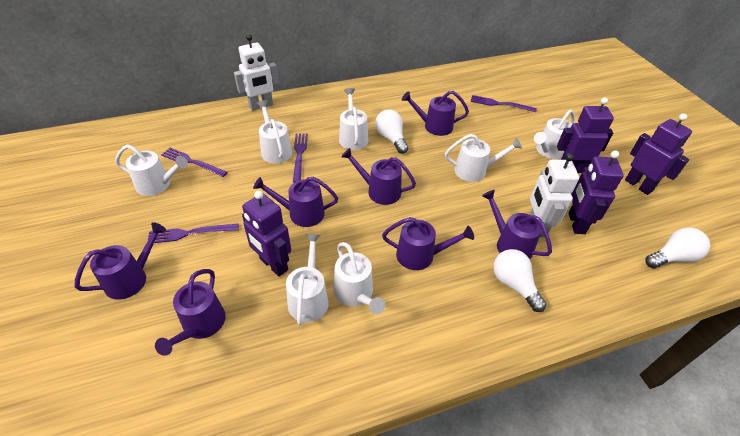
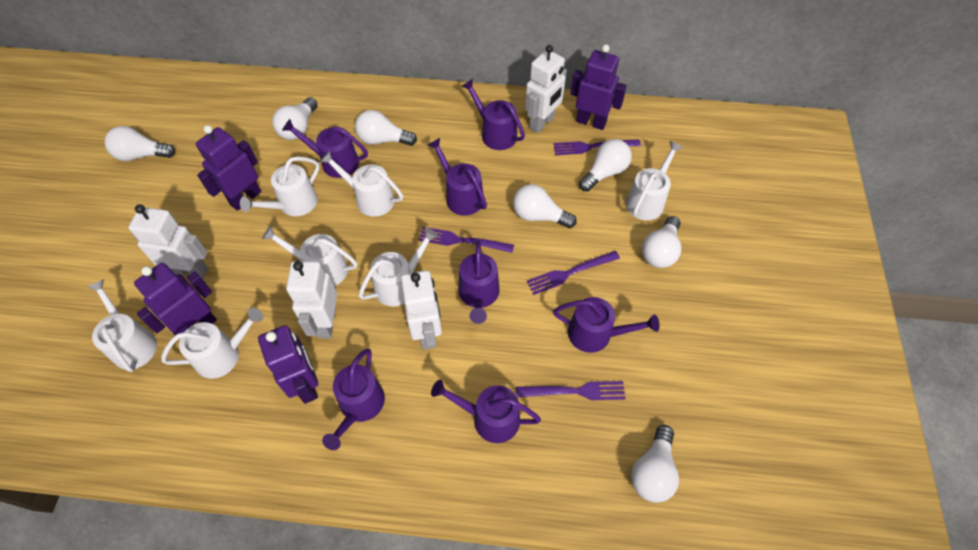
white light bulb: 3 -> 7
white robot: 2 -> 4

